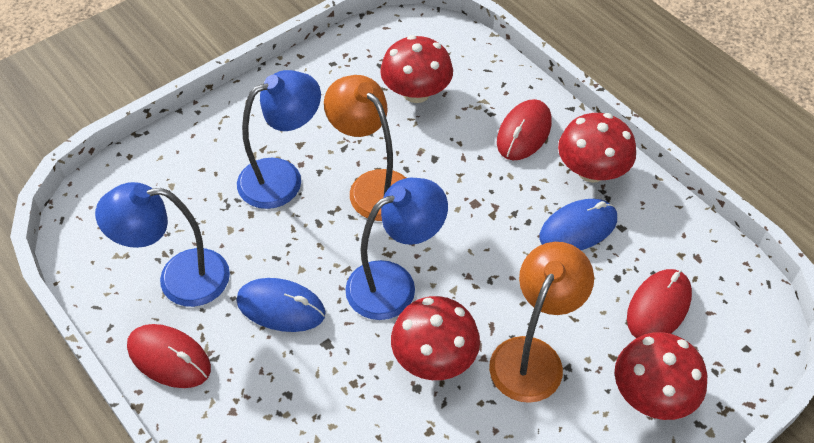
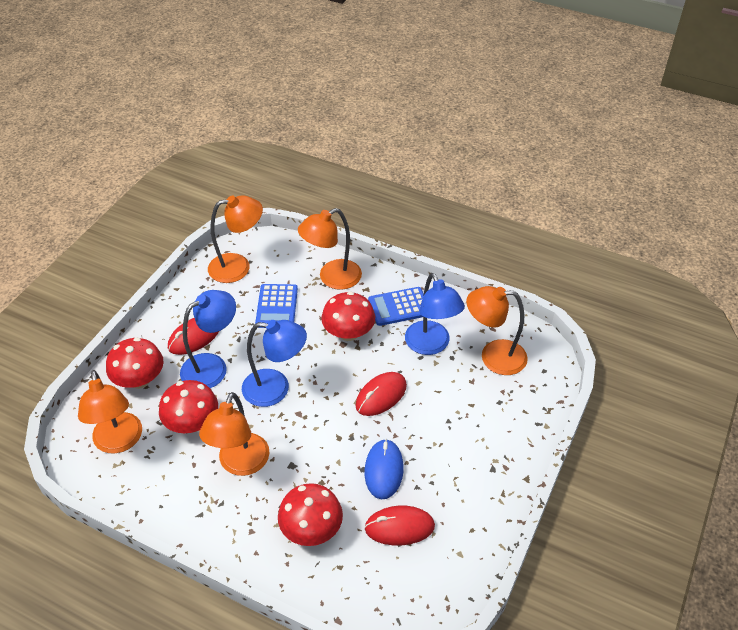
blue calculator: 0 -> 2
blue mouse: 2 -> 1
orange lamp: 2 -> 5

